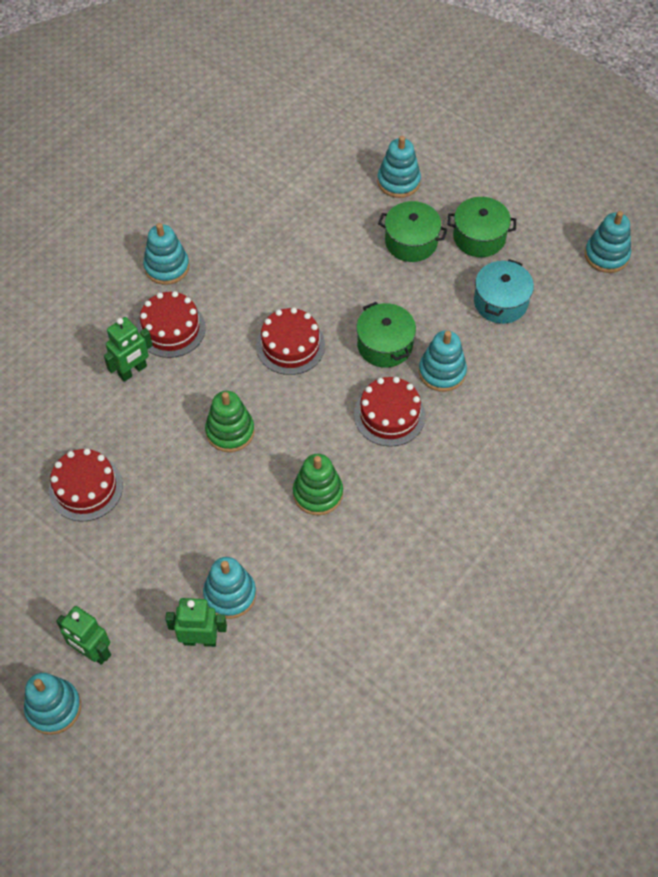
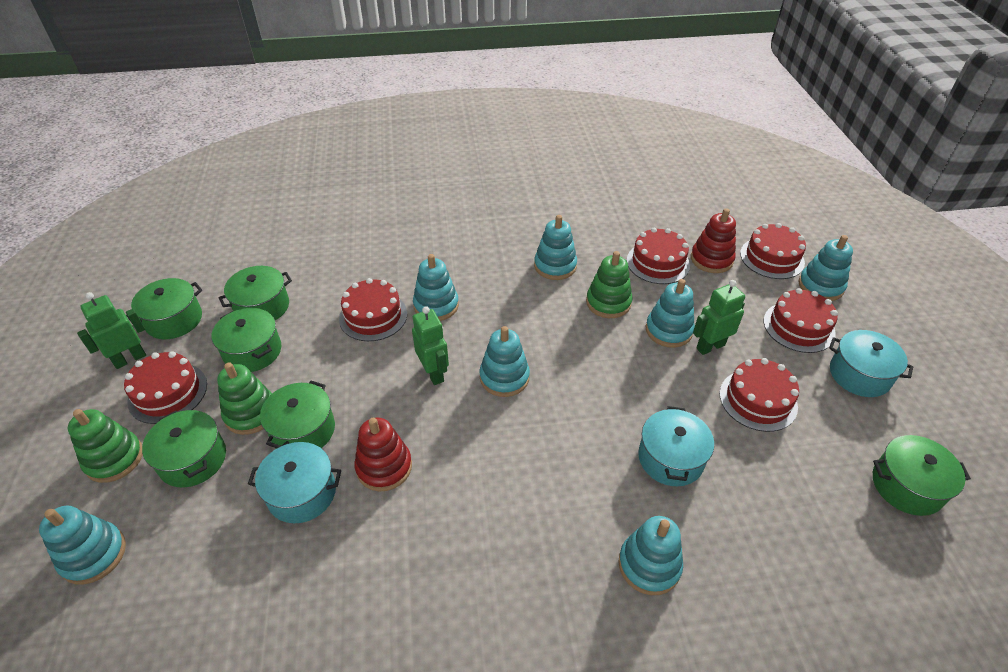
green pot: 3 -> 6
green stacking toy: 2 -> 3
red cake: 4 -> 6
red stacking toy: 0 -> 2
turquoise pot: 1 -> 3
turquoise stacking toy: 6 -> 7

